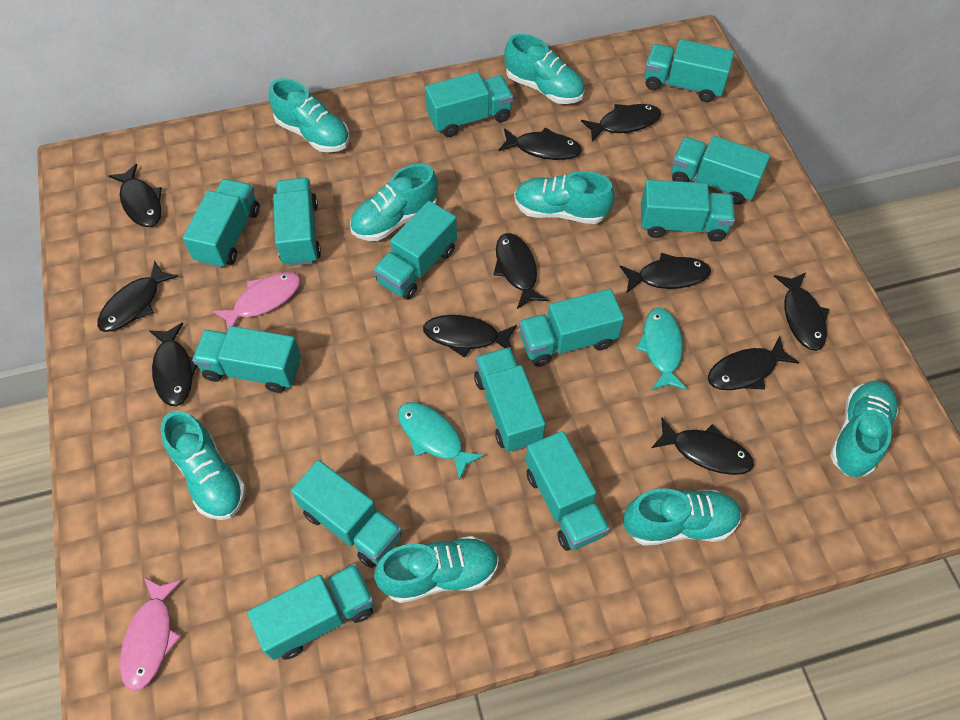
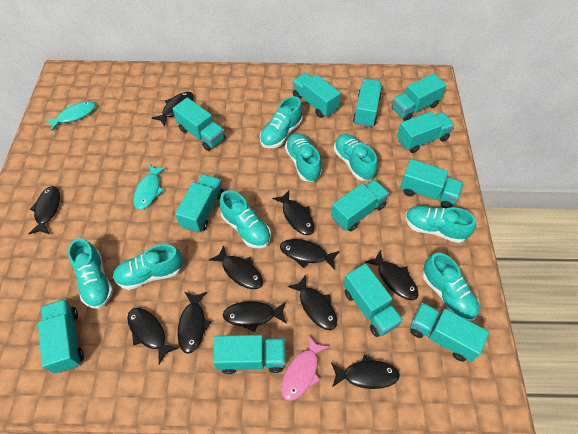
pink fish: 2 -> 1
turquoise truck: 13 -> 12

